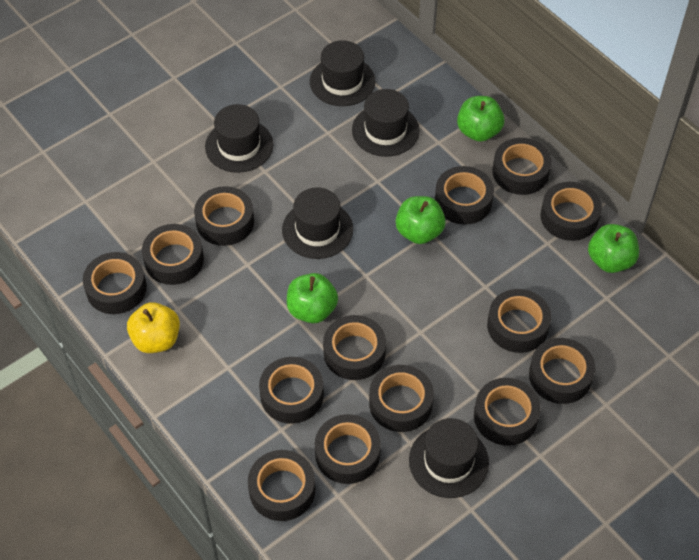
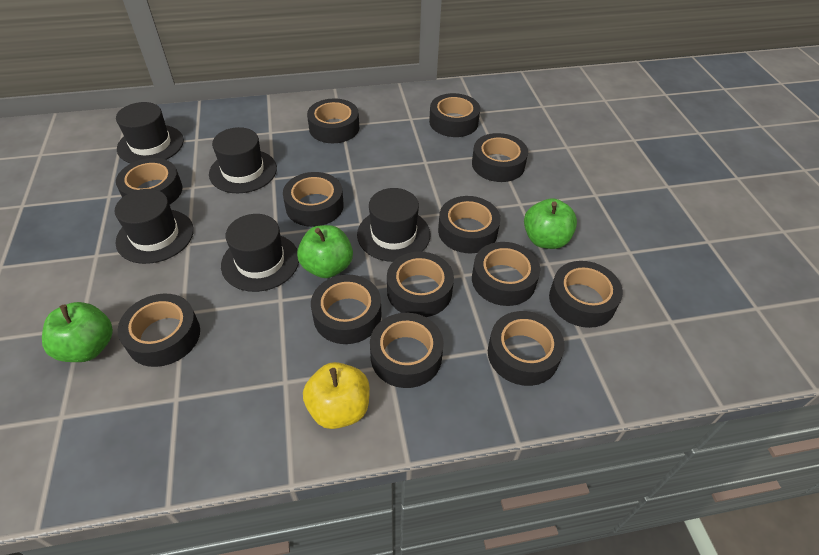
black tape: 14 -> 13
green apple: 4 -> 3

